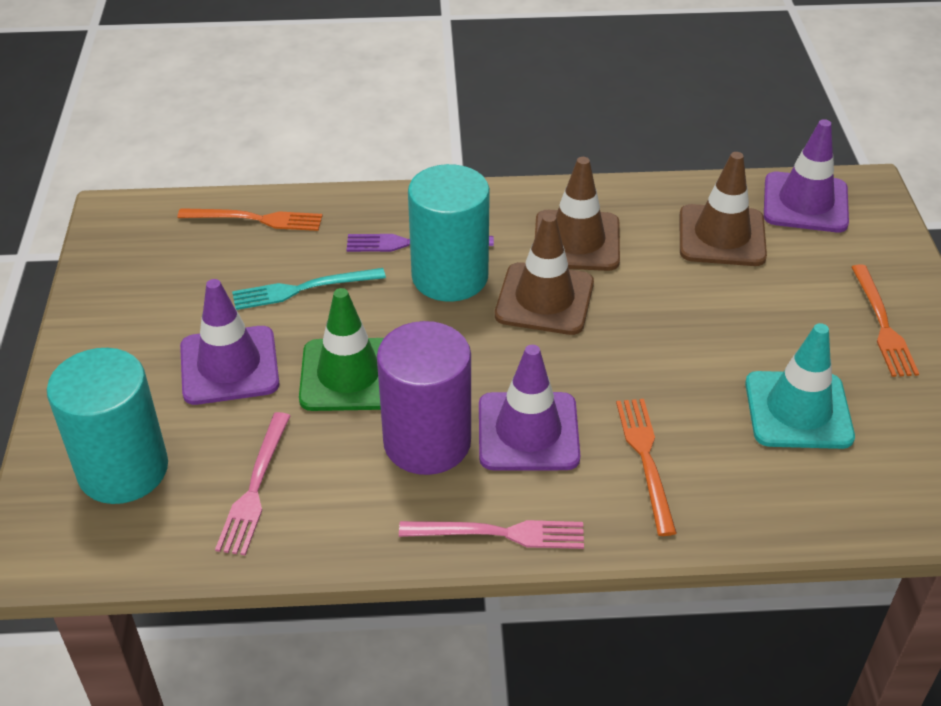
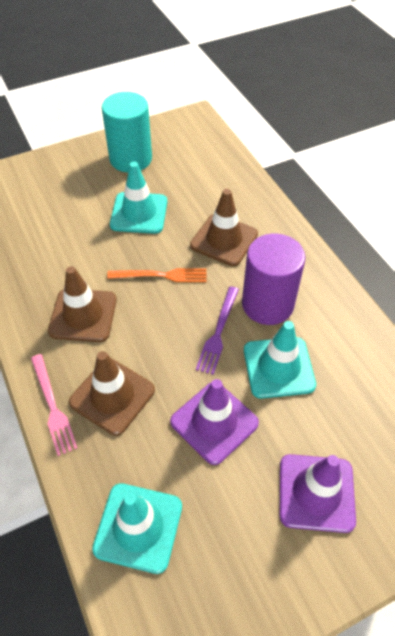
green traffic cone: 1 -> 0
orange fork: 3 -> 1
pink fork: 2 -> 1
purple traffic cone: 3 -> 2
turquoise cylinder: 2 -> 1
turquoise fork: 1 -> 0
turquoise traffic cone: 1 -> 3

